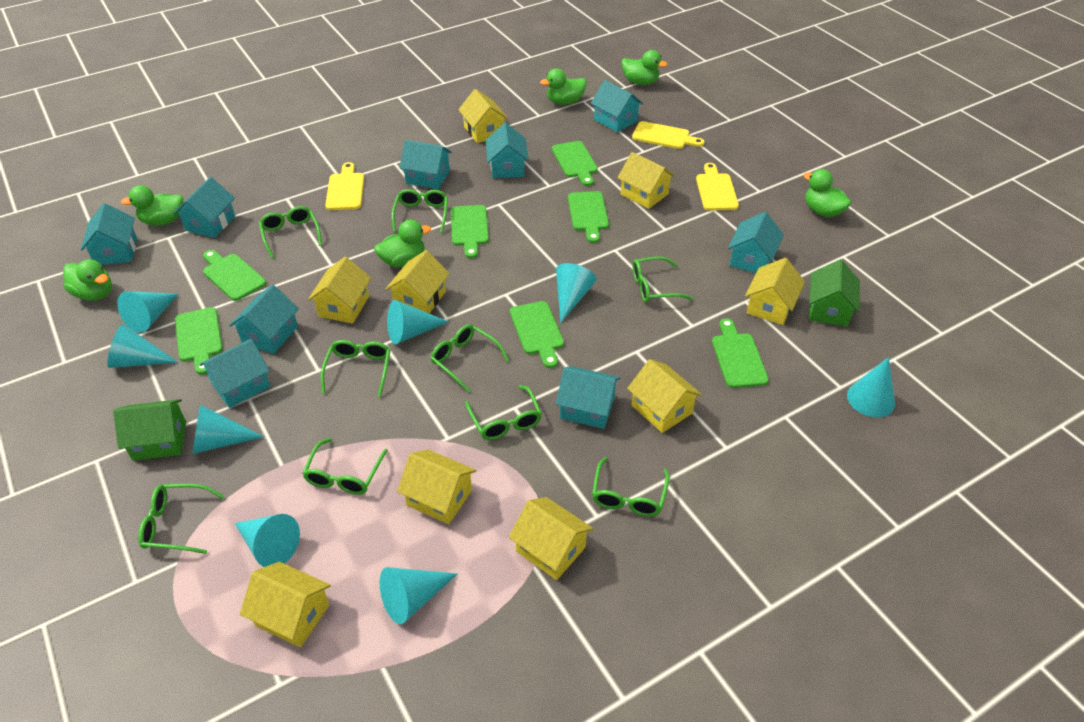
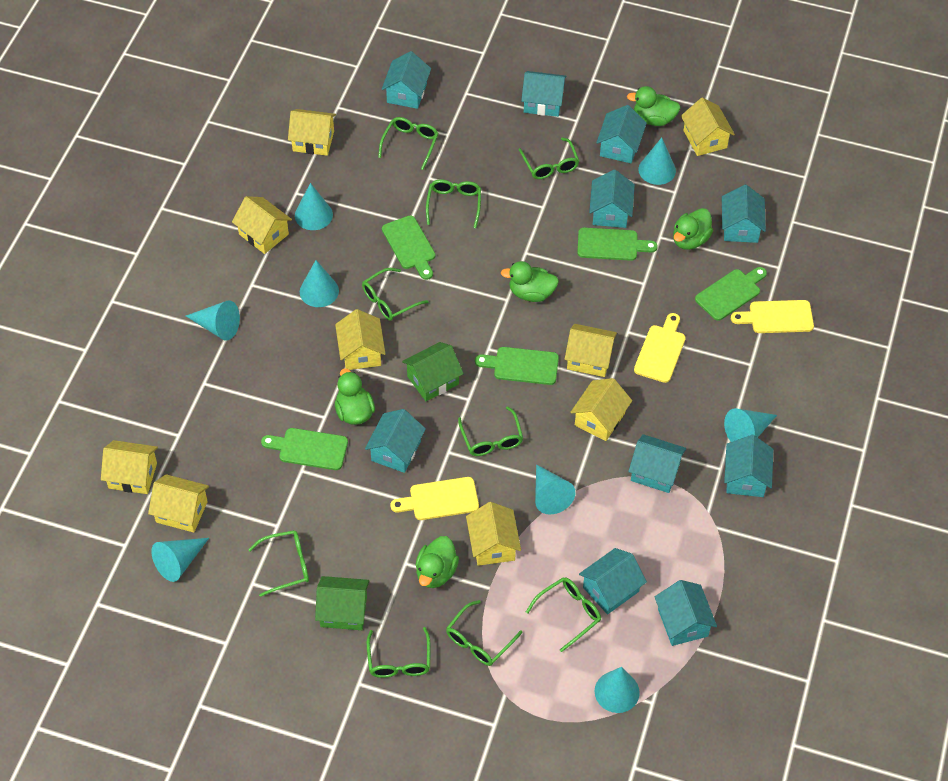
green cutting board: 7 -> 5
green duck: 6 -> 5
turquoise house: 9 -> 10

